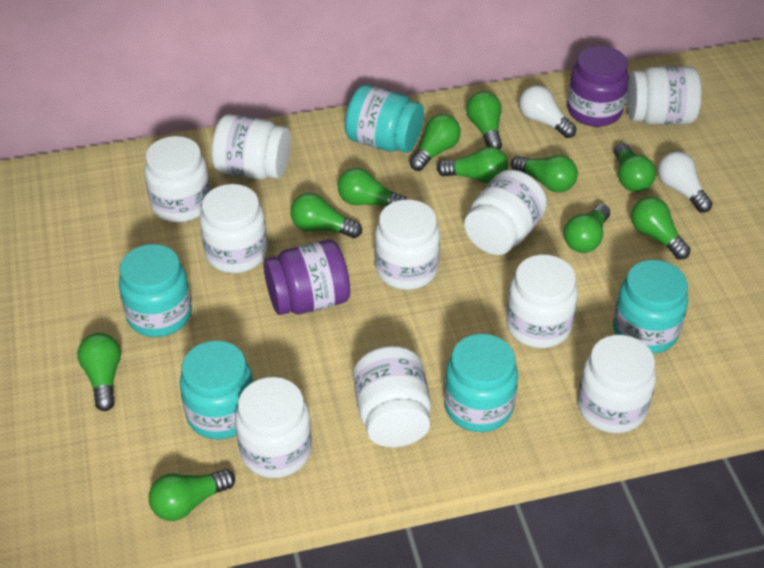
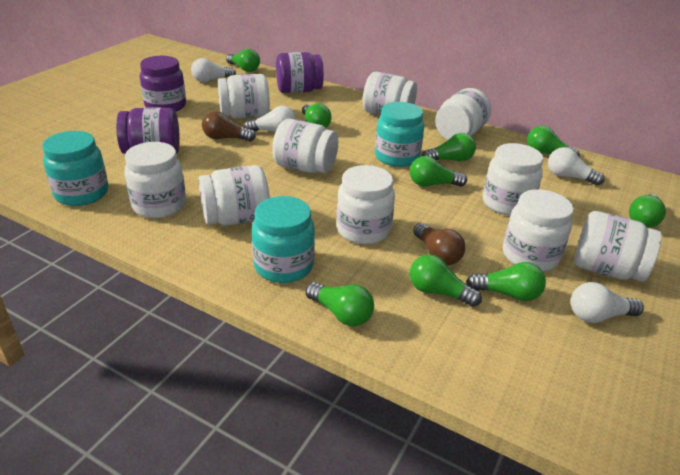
brown light bulb: 0 -> 2
green light bulb: 11 -> 9
purple jar: 2 -> 3
turquoise jar: 5 -> 3
white light bulb: 2 -> 4

